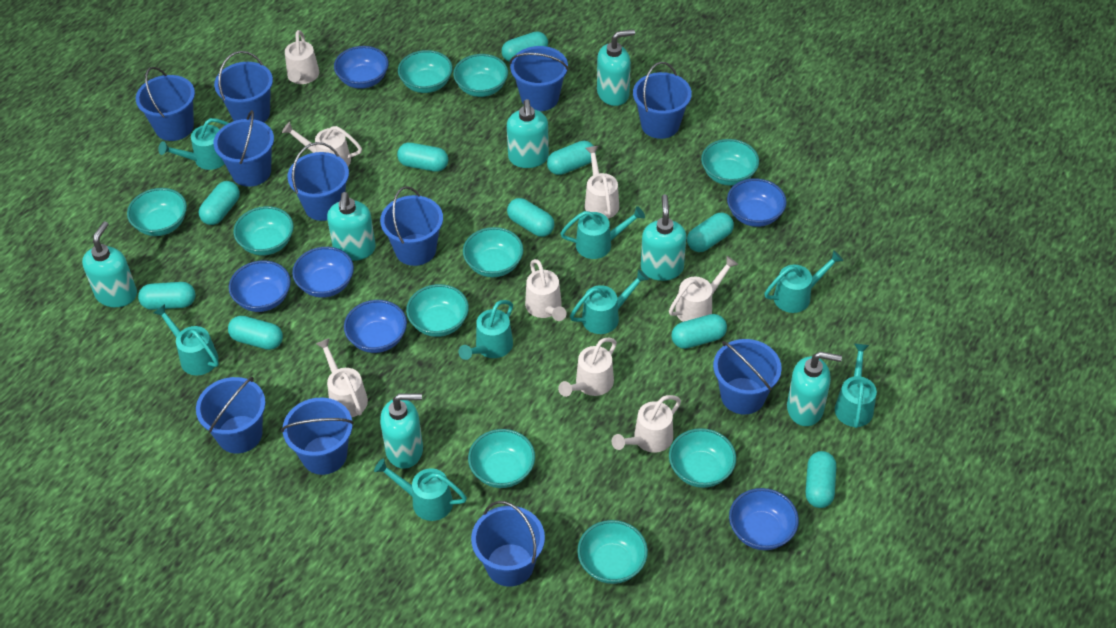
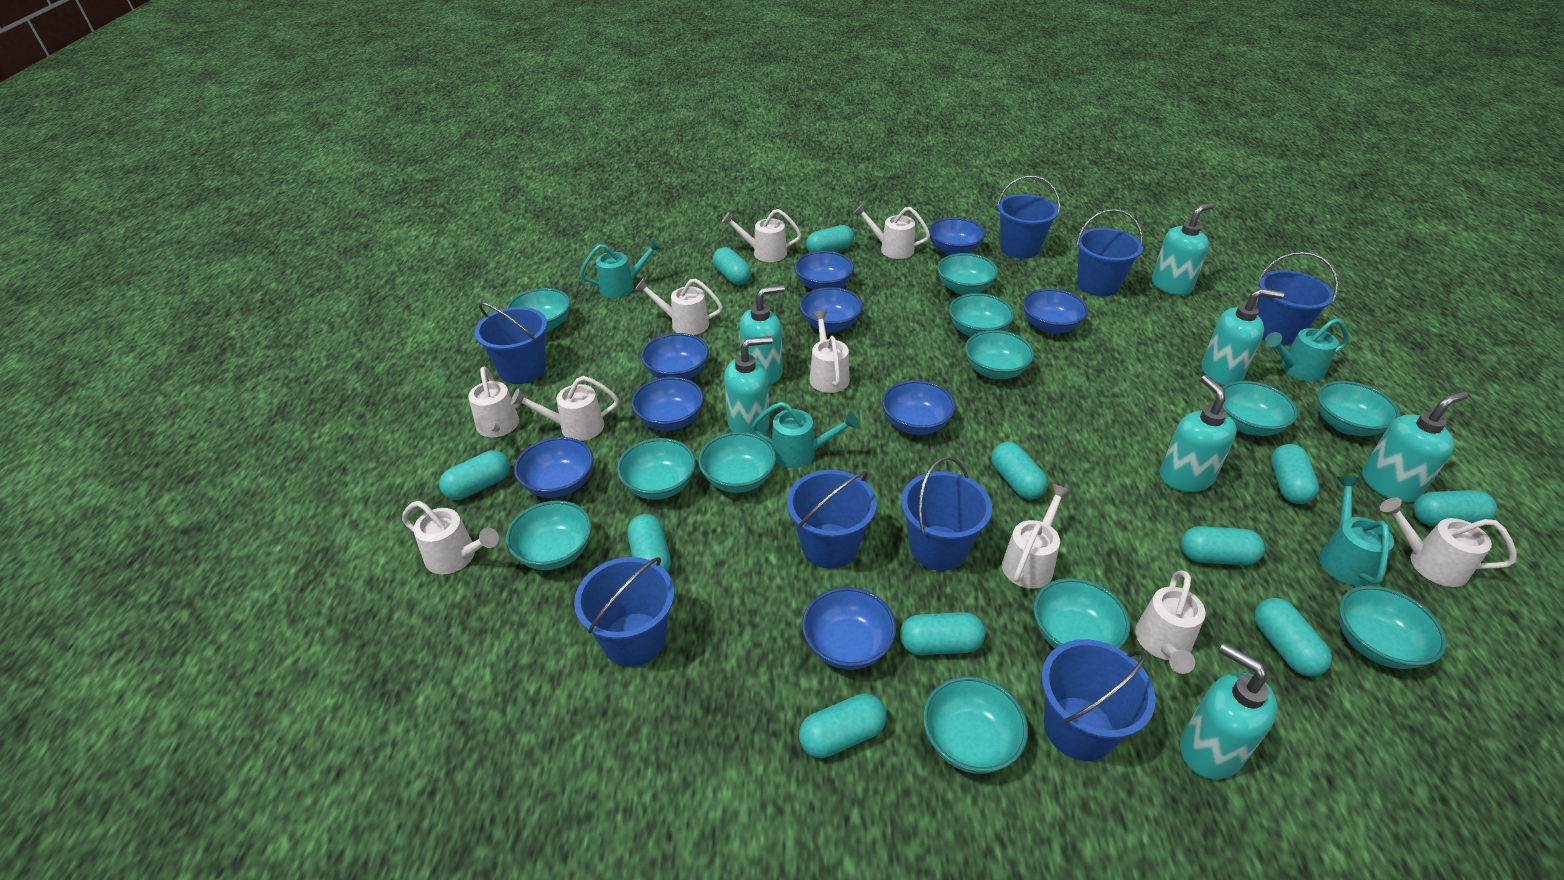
blue bowl: 6 -> 9
blue bucket: 11 -> 8
turquoise bowl: 10 -> 12
turquoise capsule: 10 -> 11
turquoise watering can: 8 -> 4
white watering can: 8 -> 10

